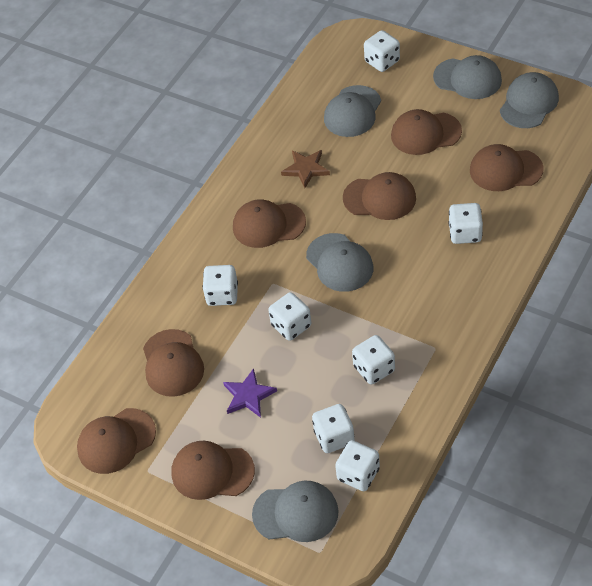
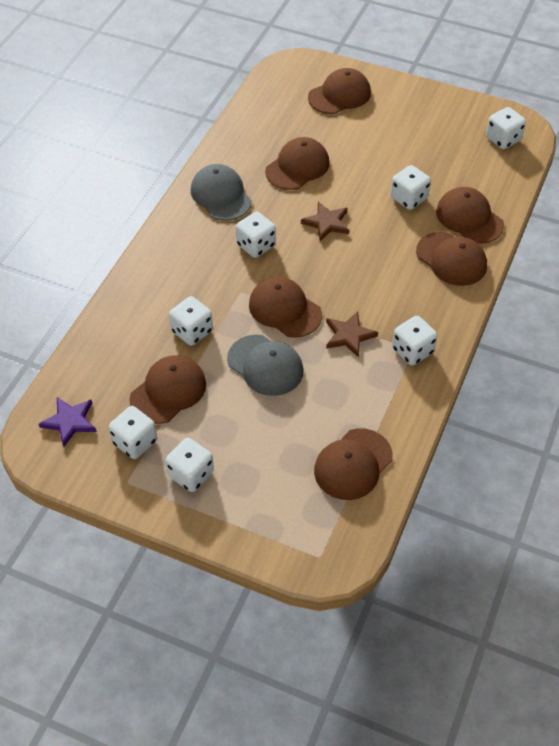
brown star: 1 -> 2
grey cap: 5 -> 2

